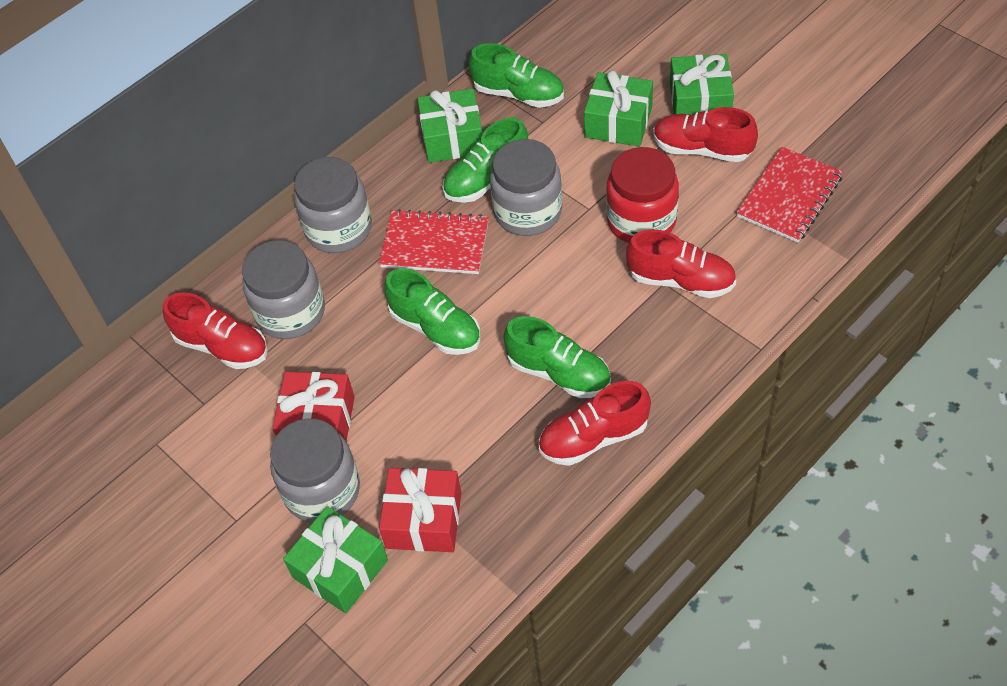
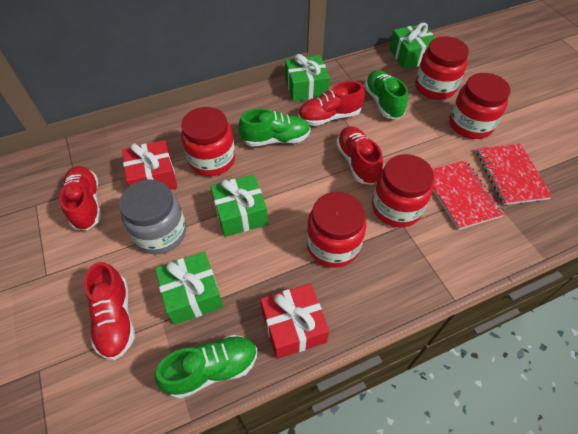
green shoe: 4 -> 3
grey jar: 4 -> 1
red jar: 1 -> 5

